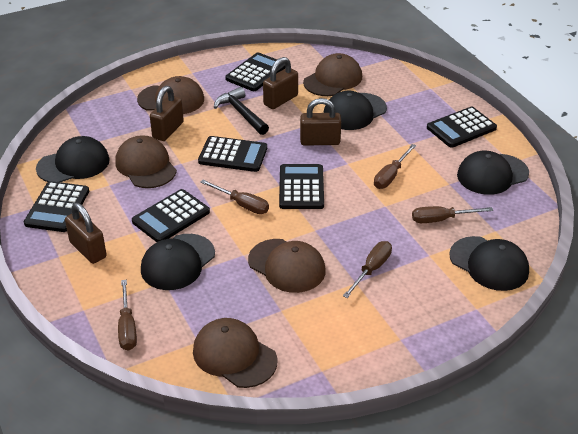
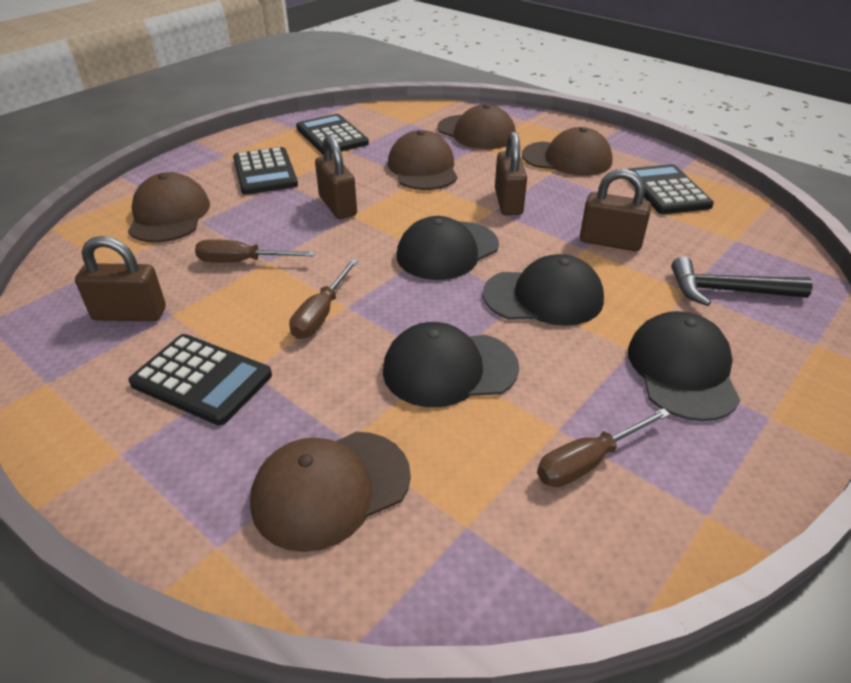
black calculator: 6 -> 4
black cap: 5 -> 4
brown screwdriver: 5 -> 3

